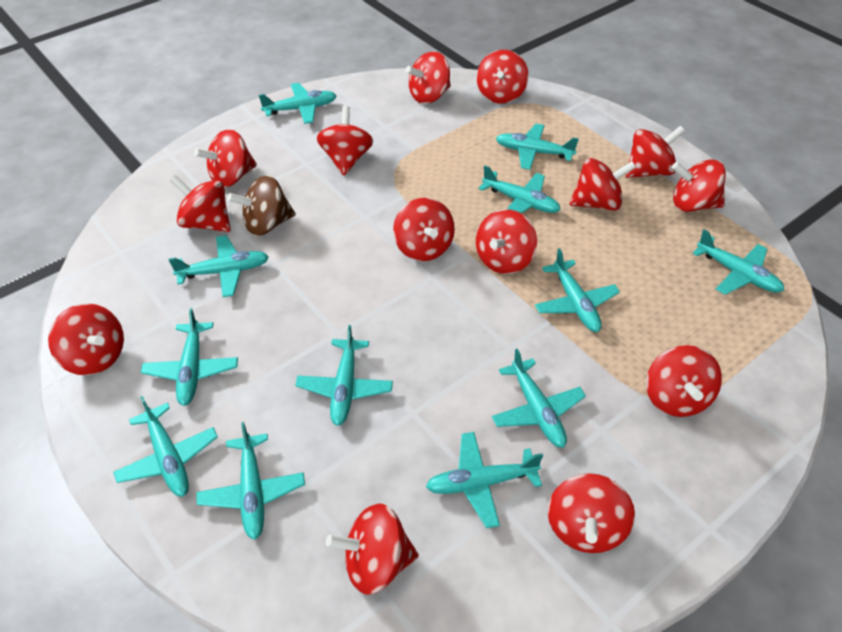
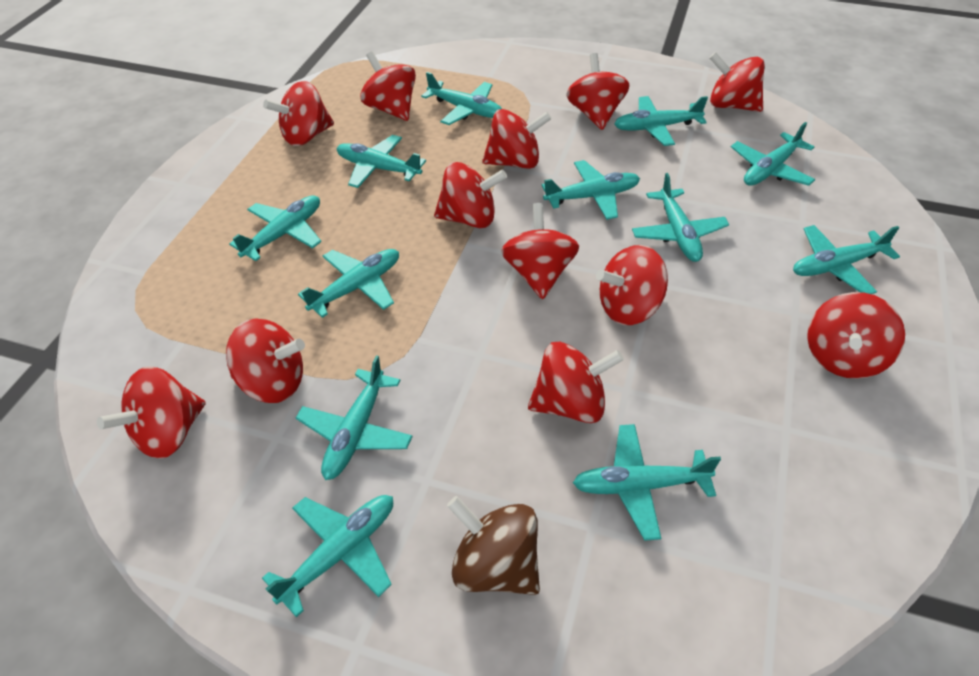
red spinning top: 14 -> 12

